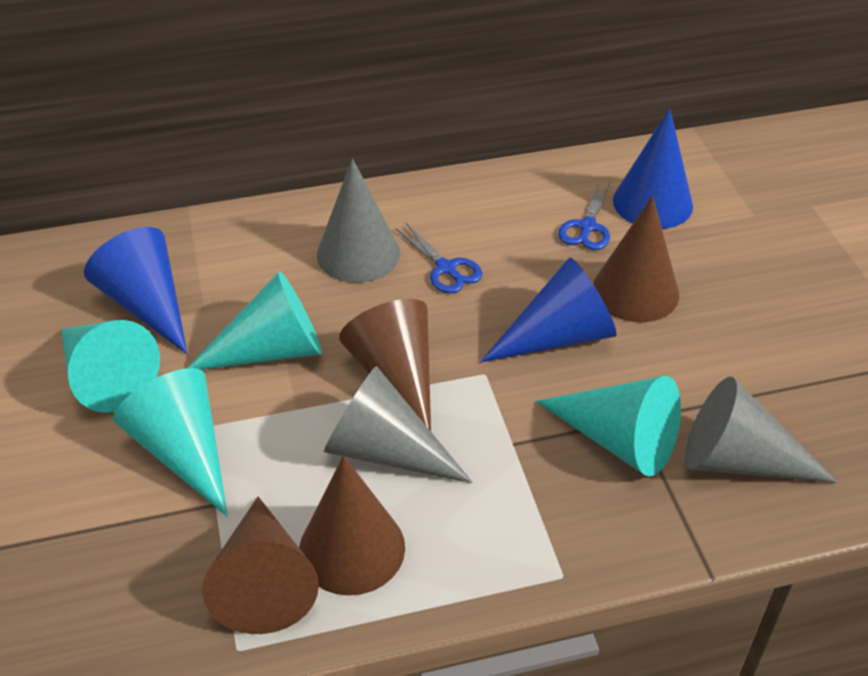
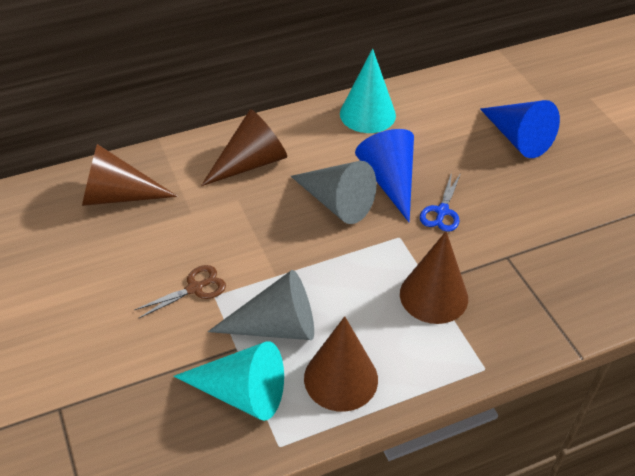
blue cone: 3 -> 2
blue scissors: 2 -> 1
brown scissors: 0 -> 1
grey cone: 3 -> 2
turquoise cone: 4 -> 2

